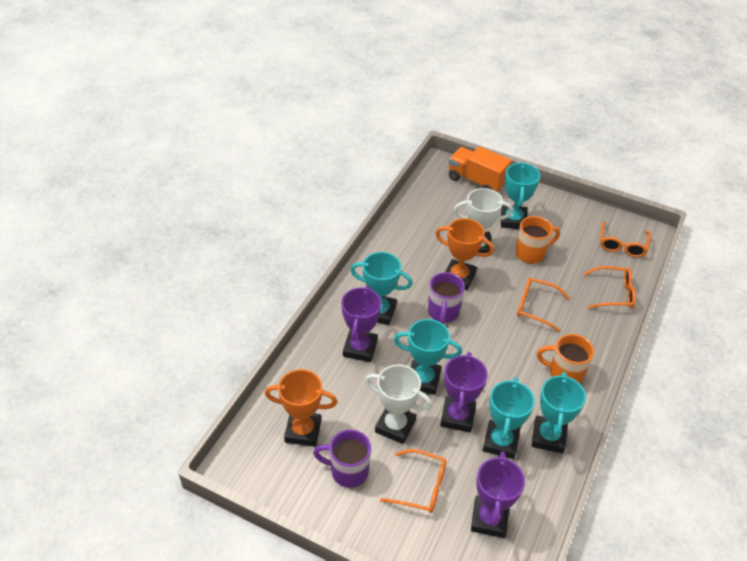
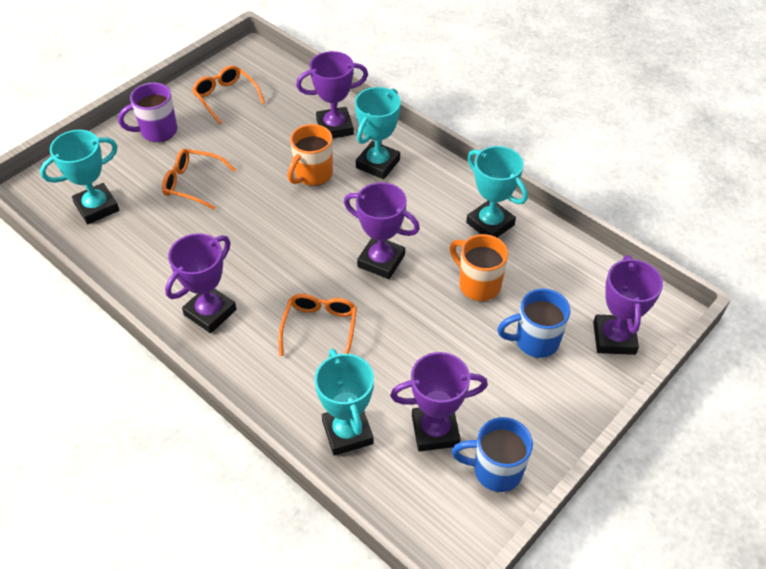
blue mug: 0 -> 2
orange glasses: 4 -> 3
orange trophy: 2 -> 0
orange truck: 1 -> 0
purple mug: 2 -> 1
purple trophy: 3 -> 5
turquoise trophy: 5 -> 4
white trophy: 2 -> 0

